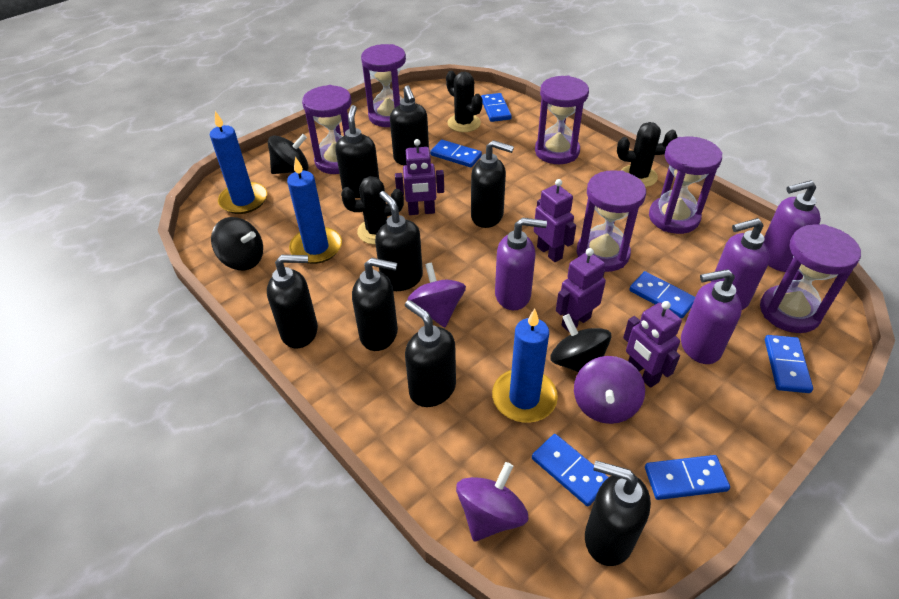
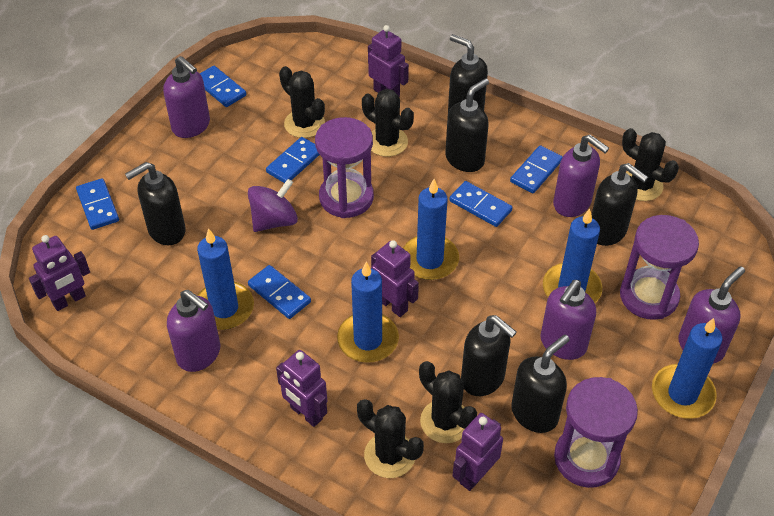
black cactus: 3 -> 5
black soap dispenser: 8 -> 6
black spinning top: 3 -> 0
blue candle: 3 -> 5
purple hourglass: 6 -> 3
purple robot: 4 -> 5
purple soap dispenser: 4 -> 5
purple spinning top: 3 -> 1

